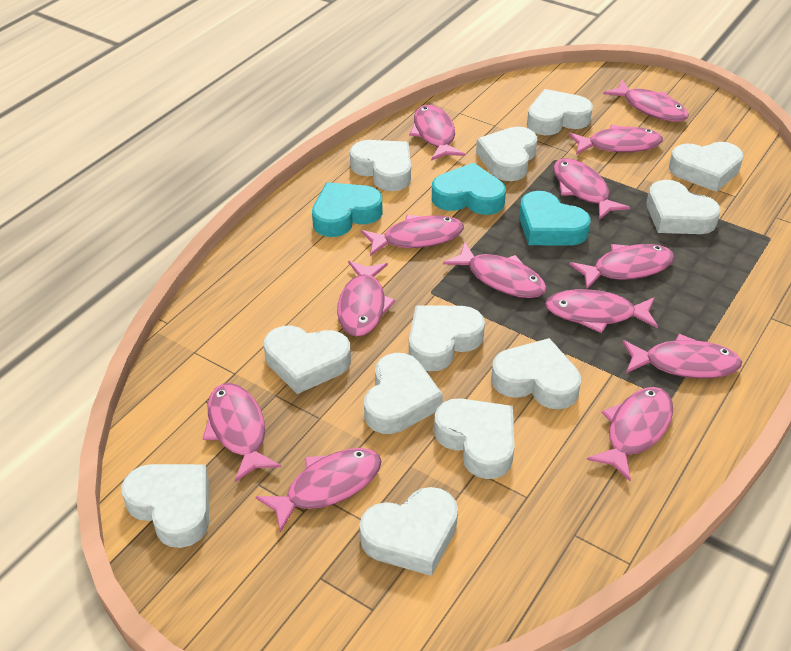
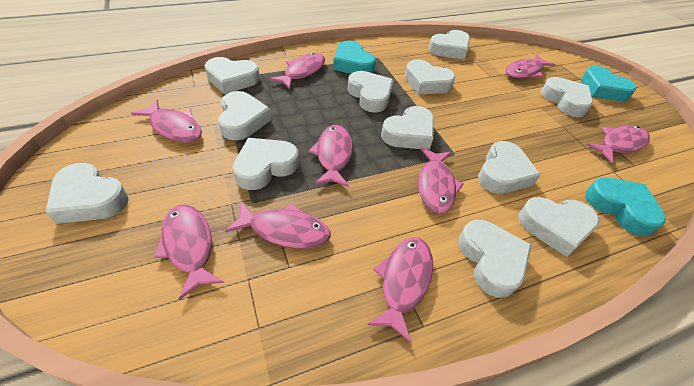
pink fish: 13 -> 9

